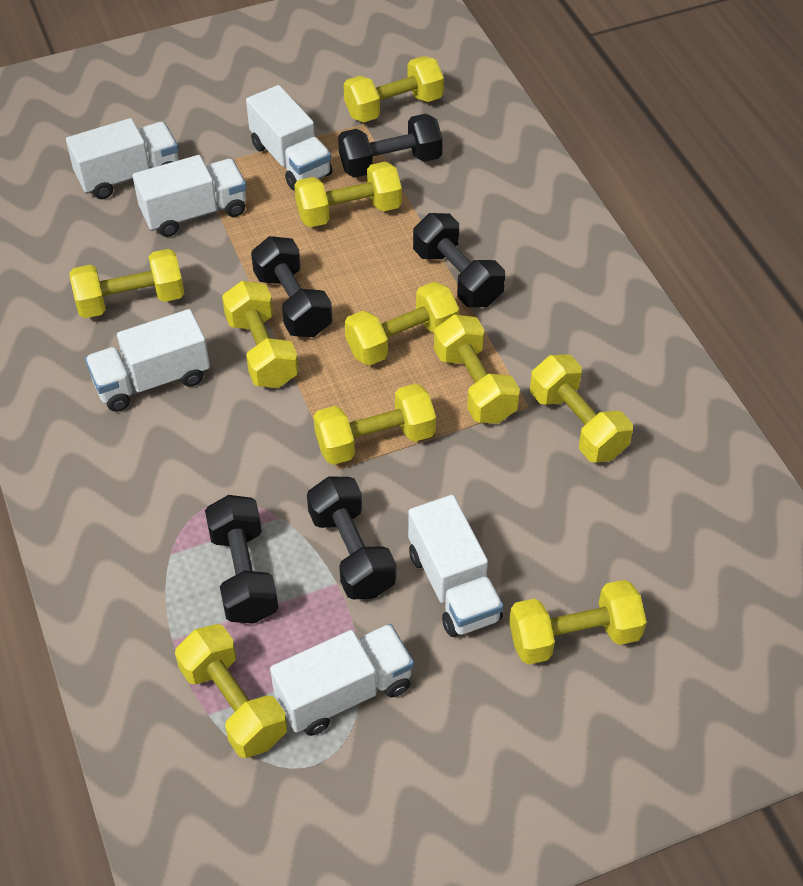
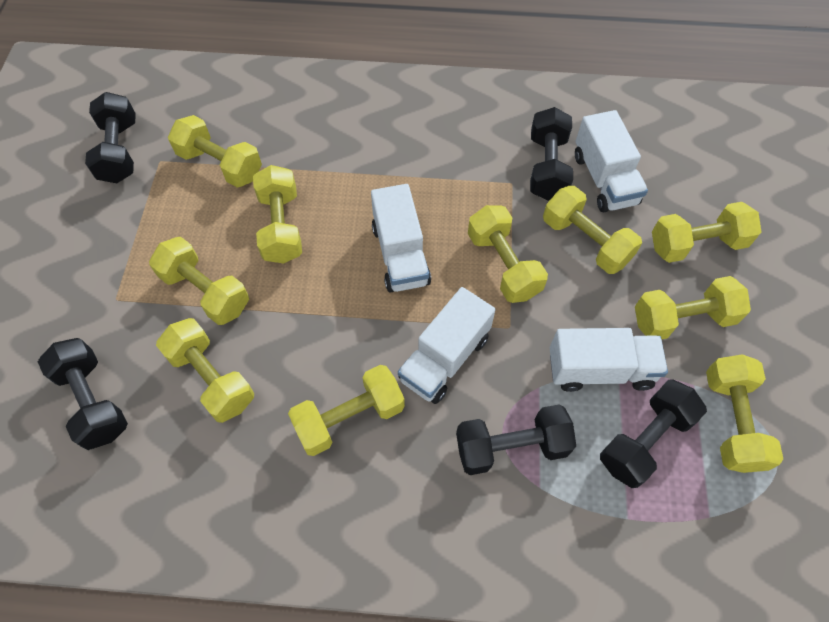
white truck: 6 -> 4

